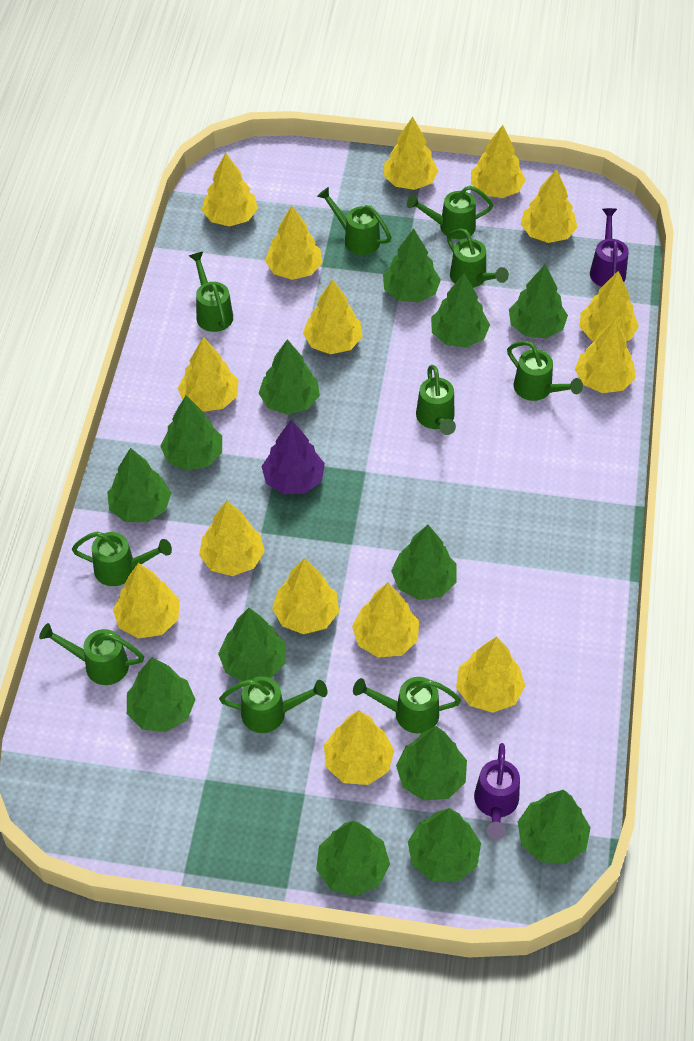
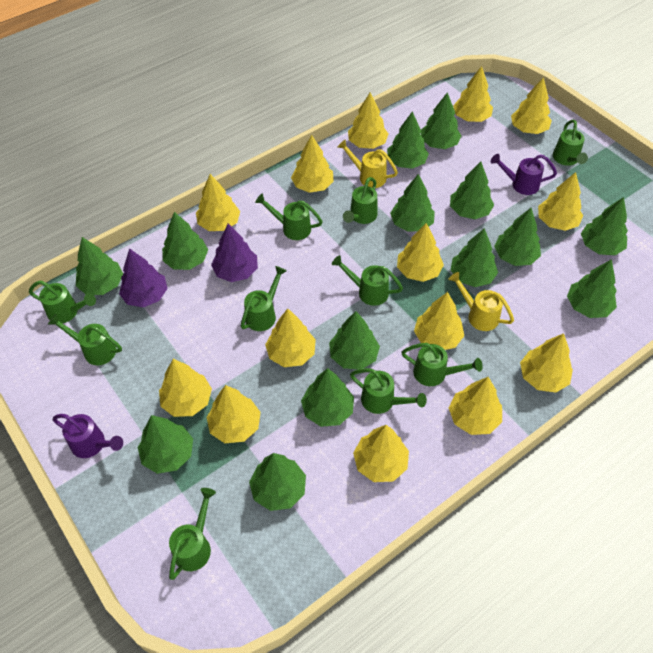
green tree: 13 -> 14
purple tree: 1 -> 2
yellow tree: 15 -> 14
yellow watering can: 0 -> 2

